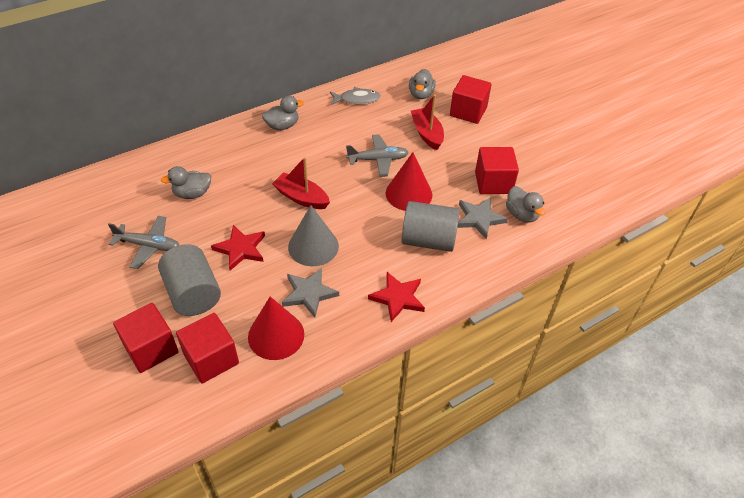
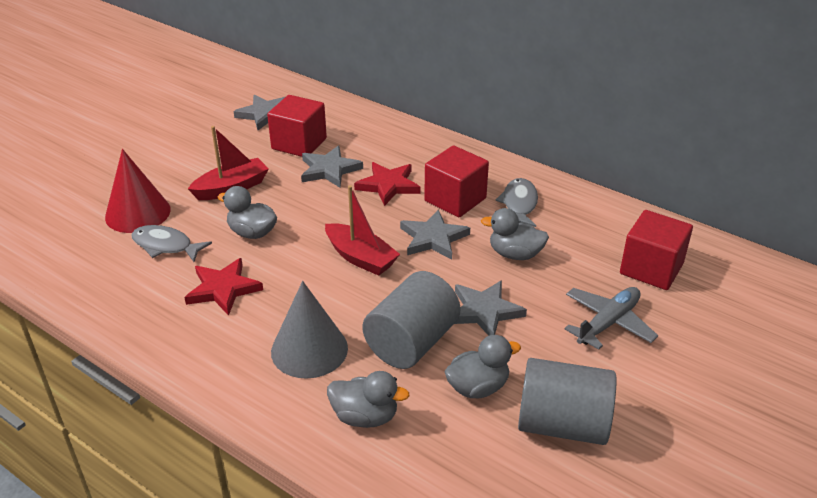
grey fish: 1 -> 2
grey plane: 2 -> 1
grey star: 2 -> 4
red cone: 2 -> 1
red cube: 4 -> 3

